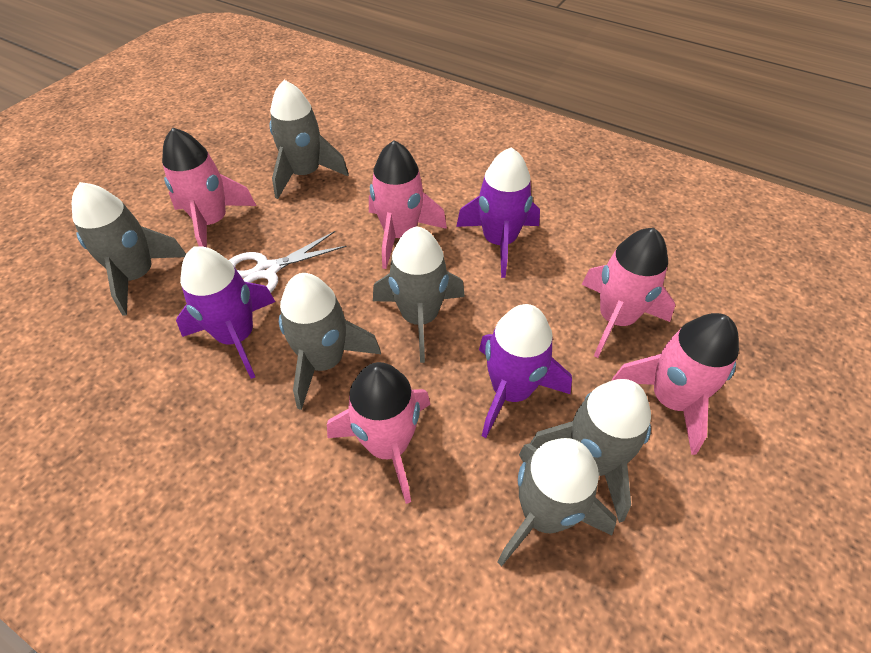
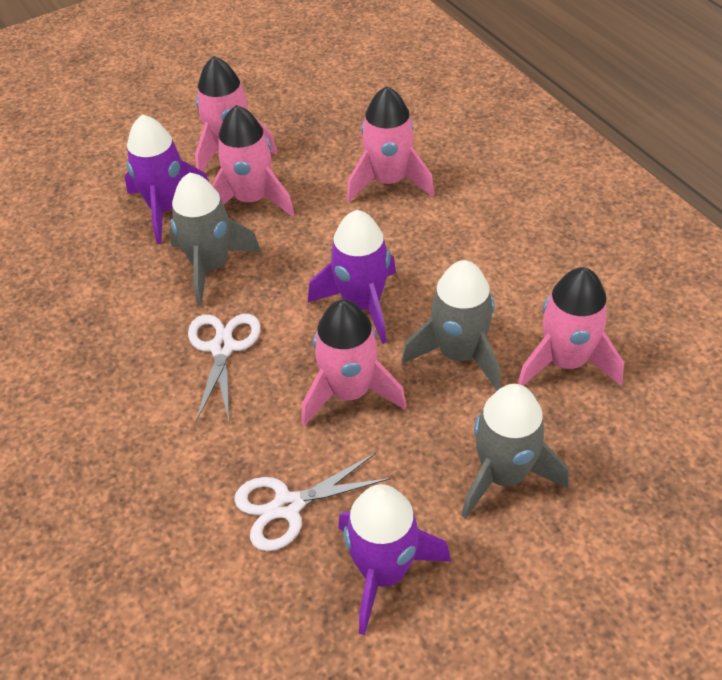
grey rocket: 6 -> 3
white scissors: 1 -> 2

